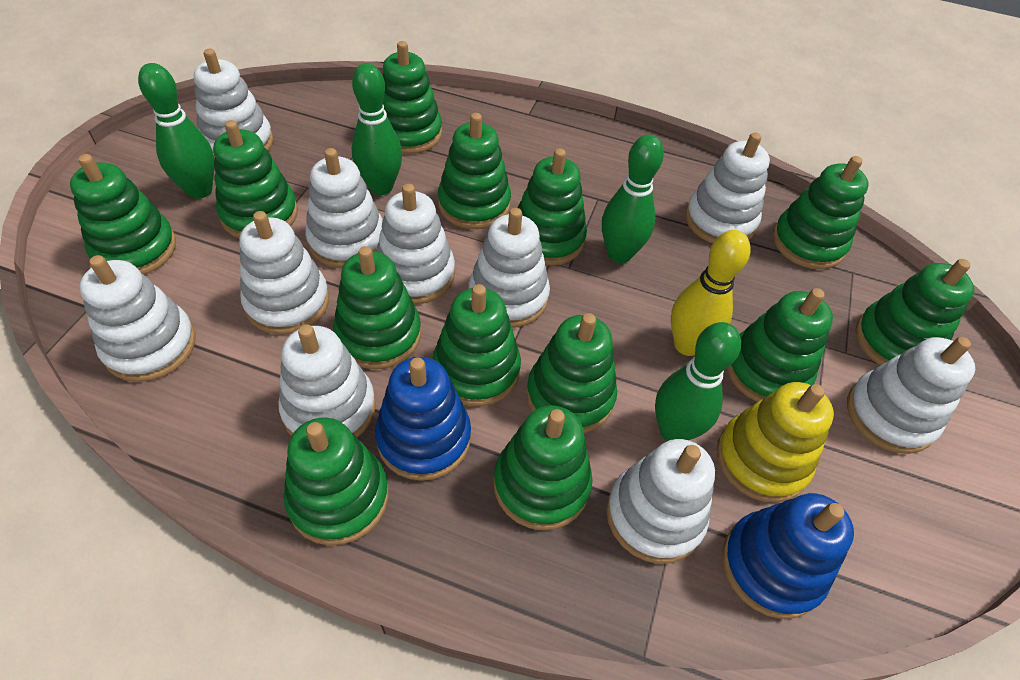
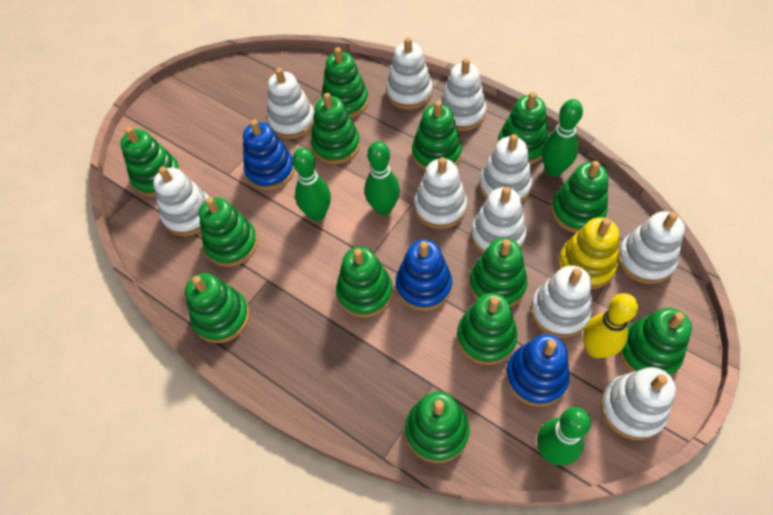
blue stacking toy: 2 -> 3

